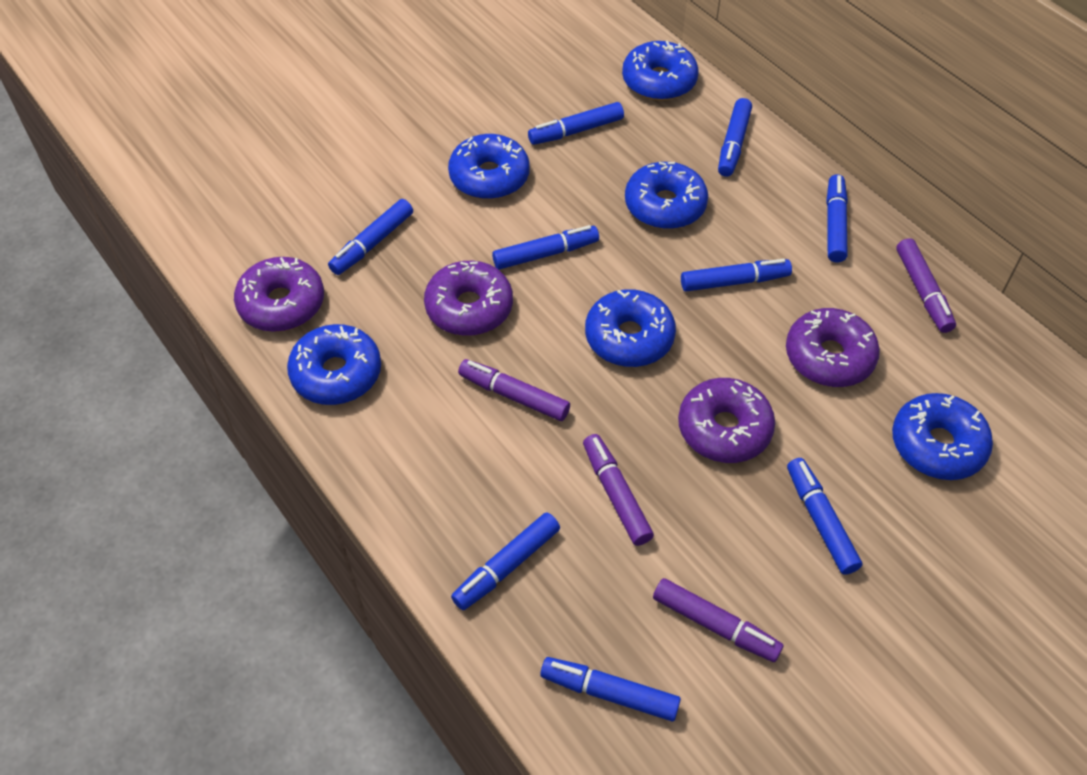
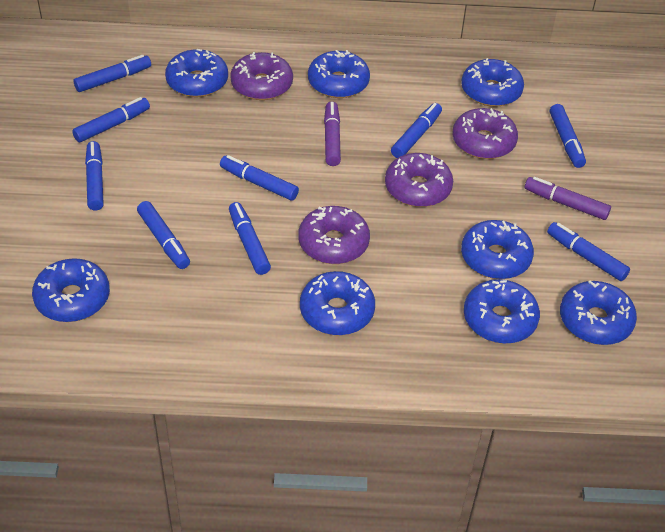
blue donut: 6 -> 8
purple marker: 4 -> 2

